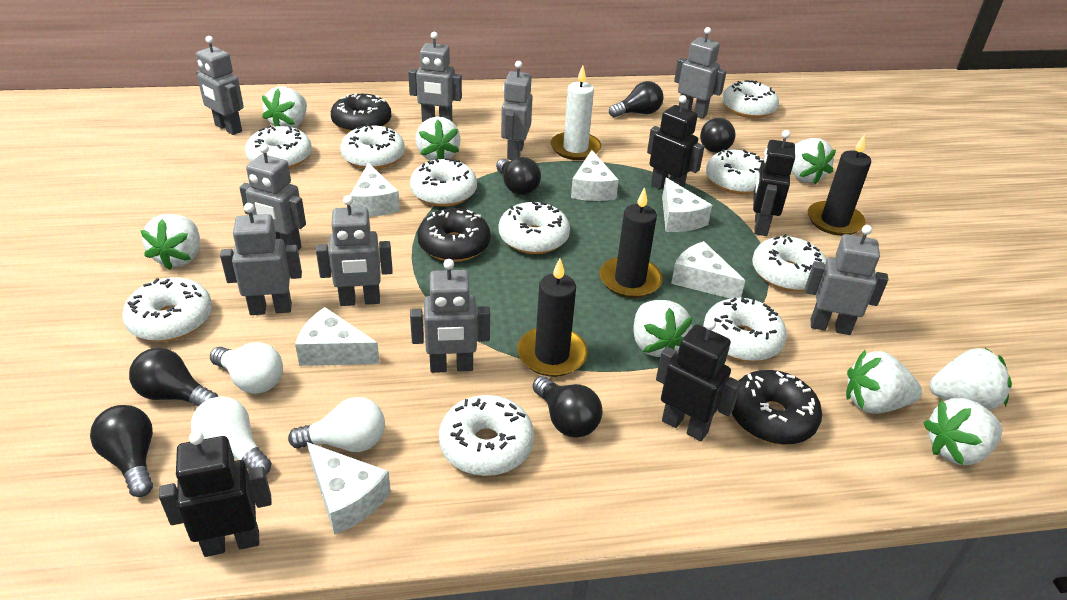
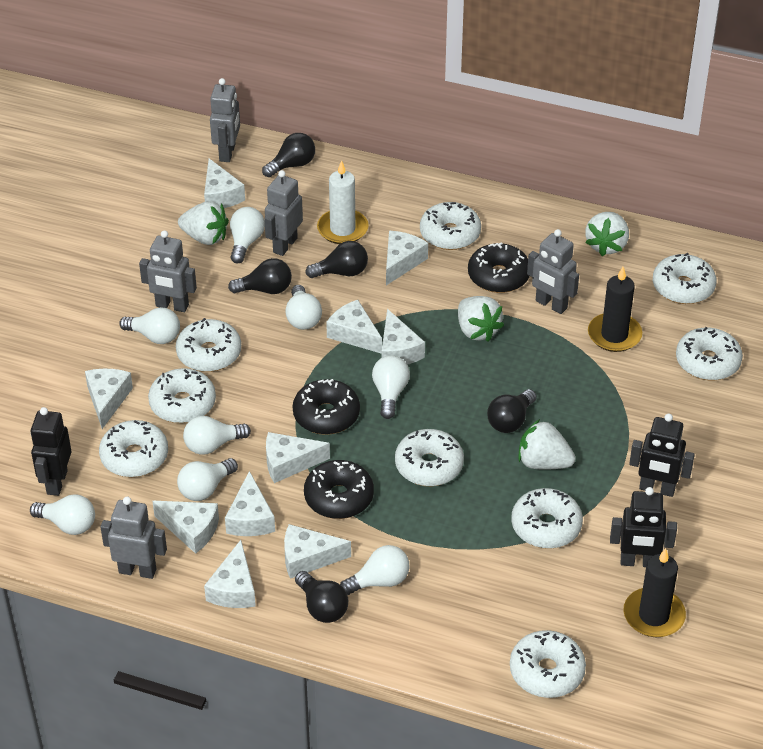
black candle: 3 -> 2
black light bulb: 6 -> 5
black robot: 4 -> 3
grey robot: 9 -> 5
white cheese: 6 -> 10
white donut: 10 -> 9
white light bulb: 3 -> 8
white strawberry: 8 -> 4

